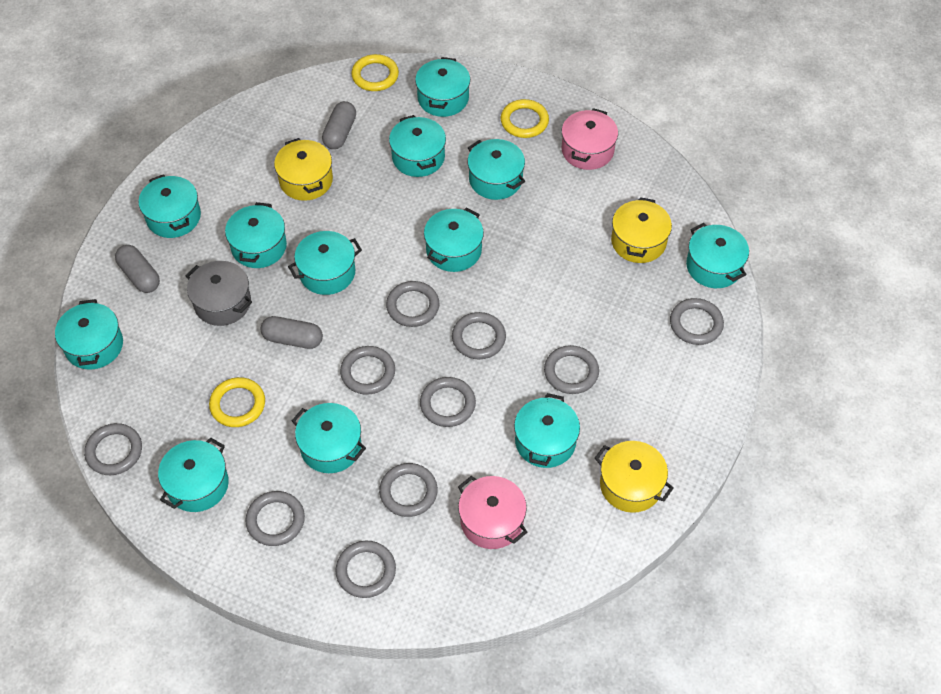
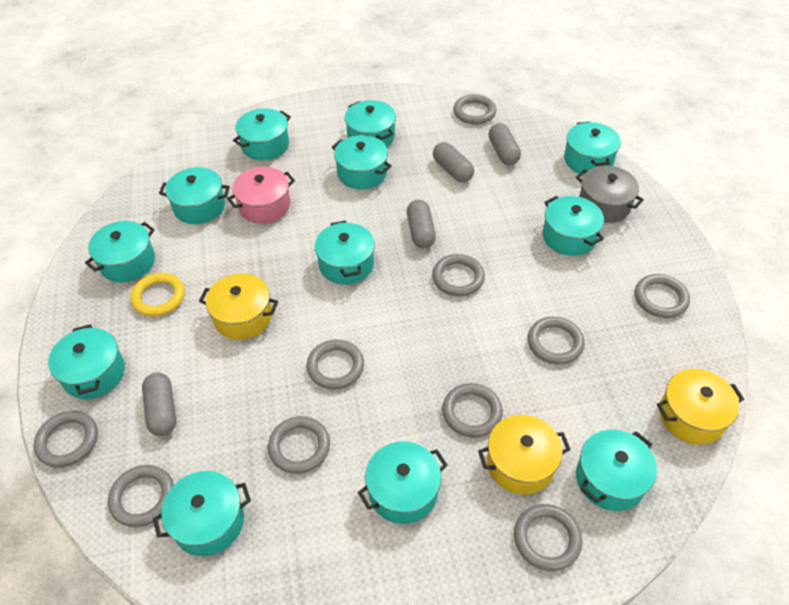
grey capsule: 3 -> 4
pink pot: 2 -> 1
yellow ring: 3 -> 1

